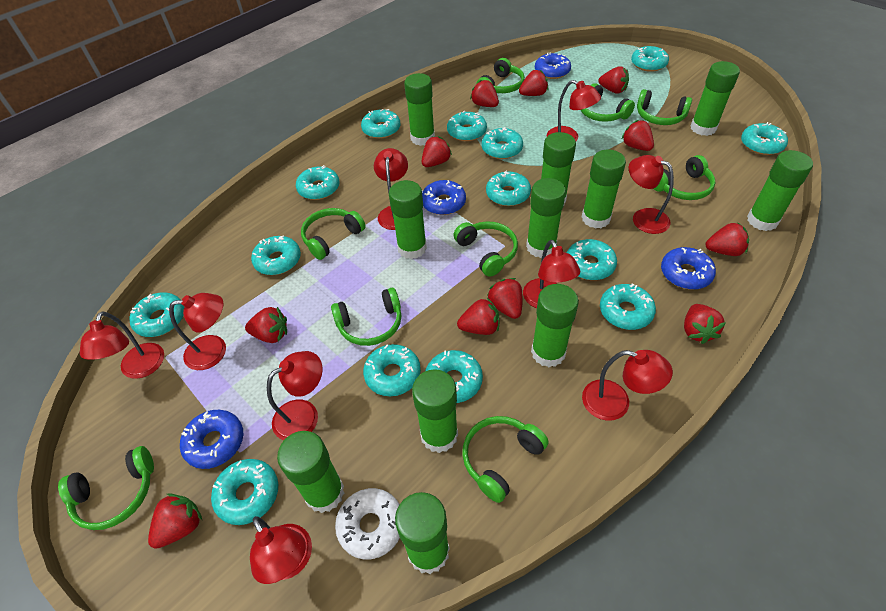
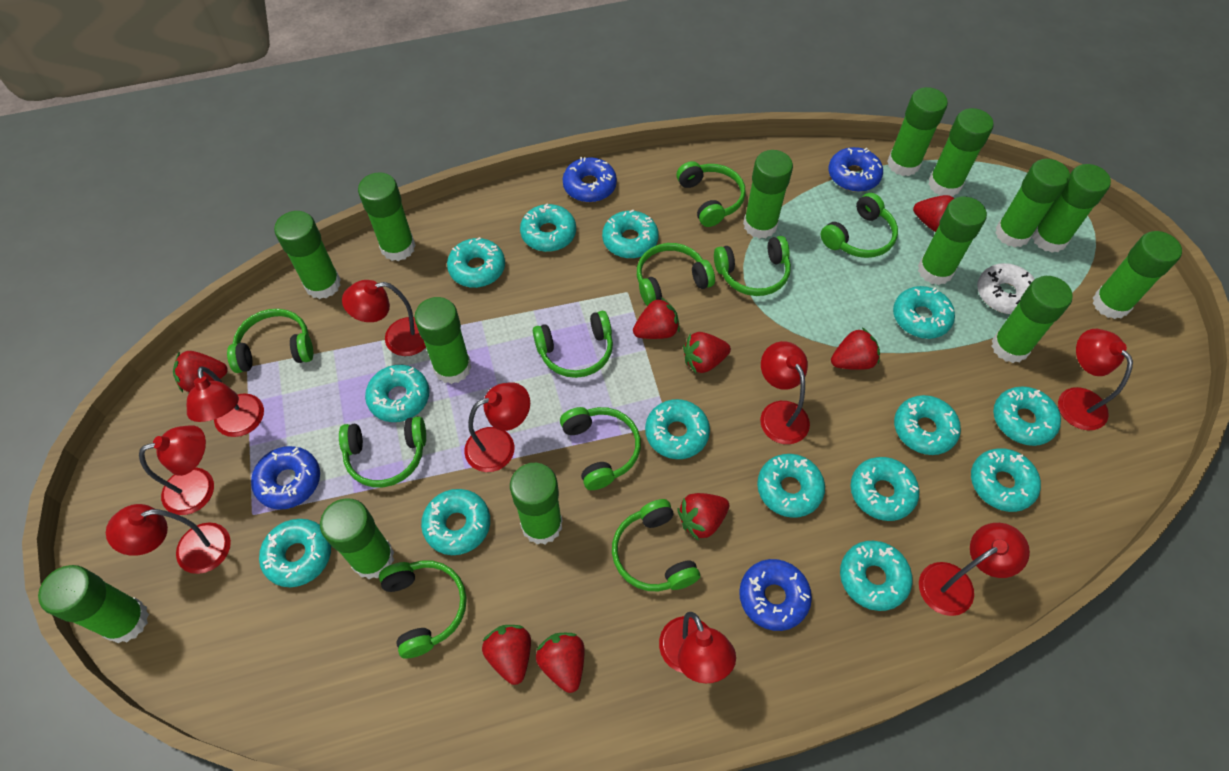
green glue stick: 11 -> 14
green headphones: 9 -> 10
red strawberry: 11 -> 8

